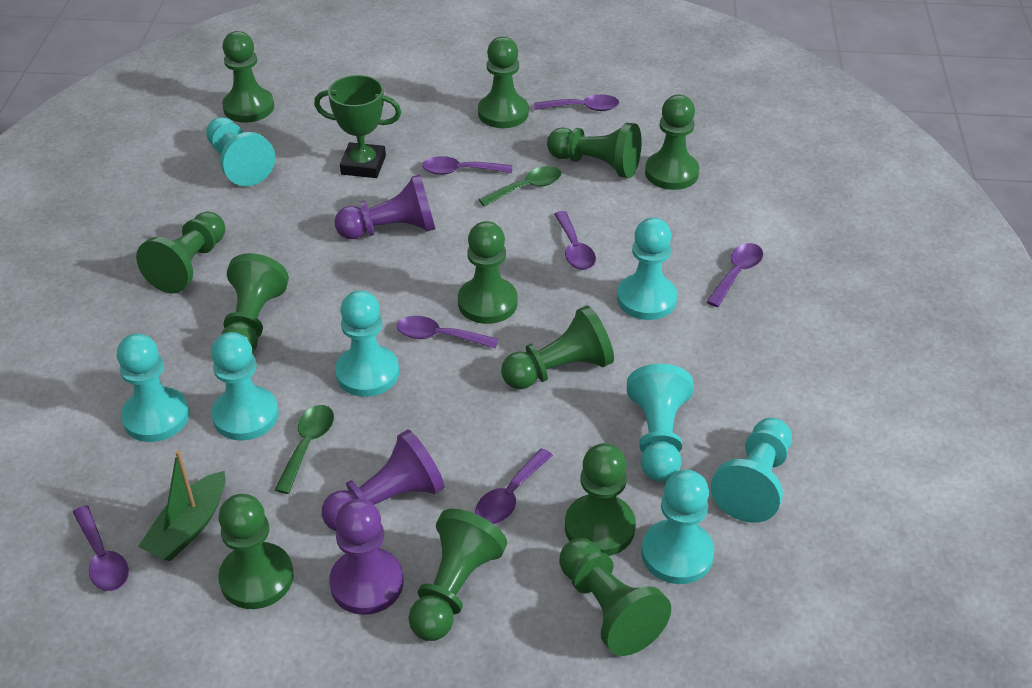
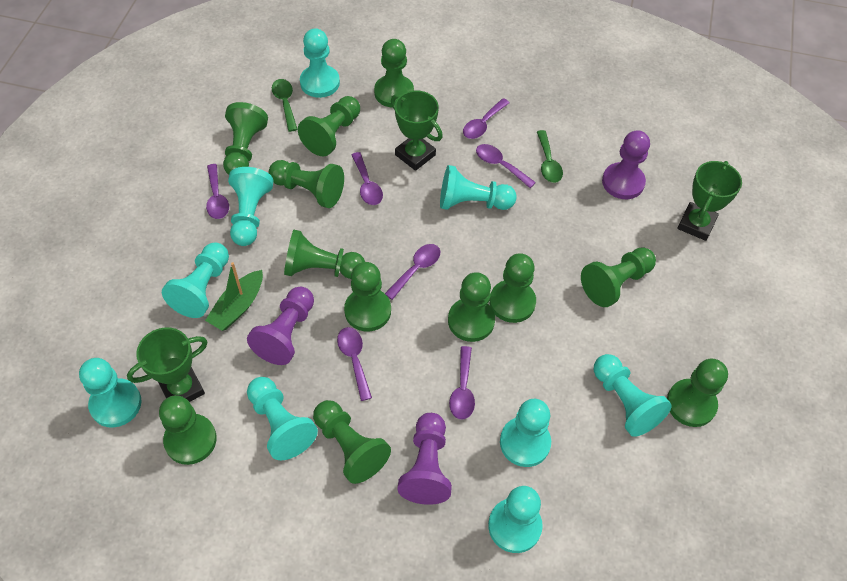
green trophy: 1 -> 3
turquoise pawn: 8 -> 9

